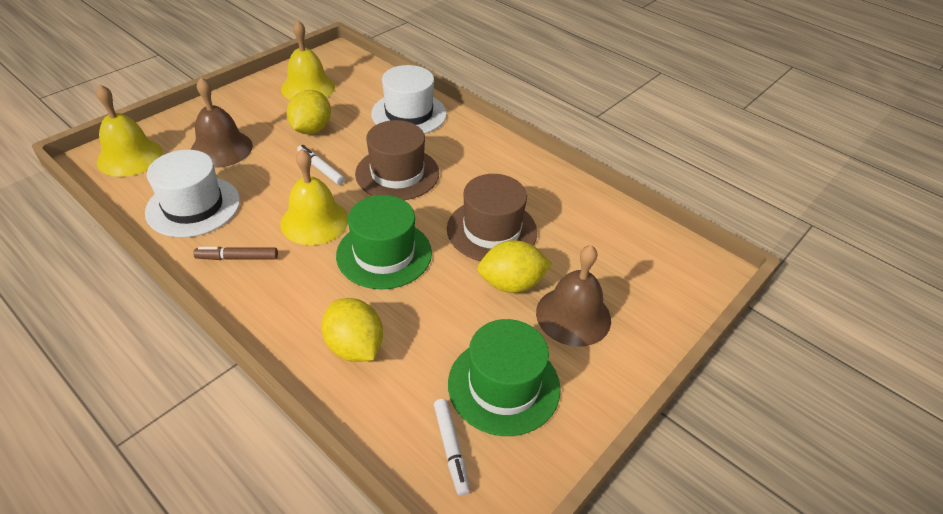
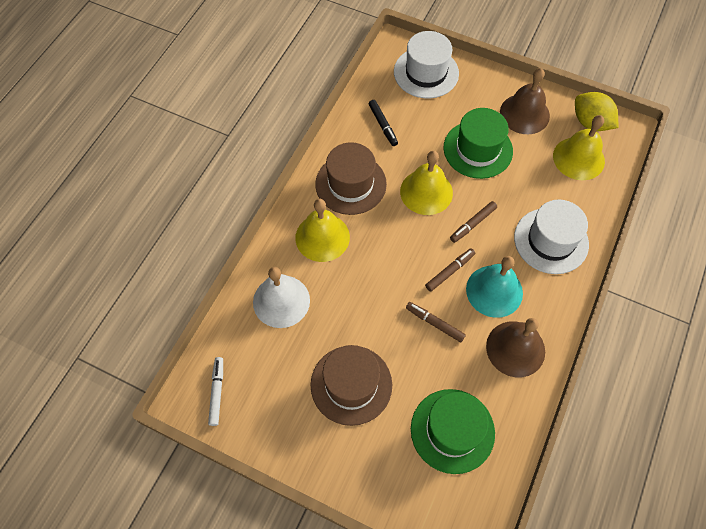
black marker: 0 -> 1
brown marker: 1 -> 3
turquoise bell: 0 -> 1
white bell: 0 -> 1
white marker: 2 -> 1
yellow lemon: 3 -> 1

